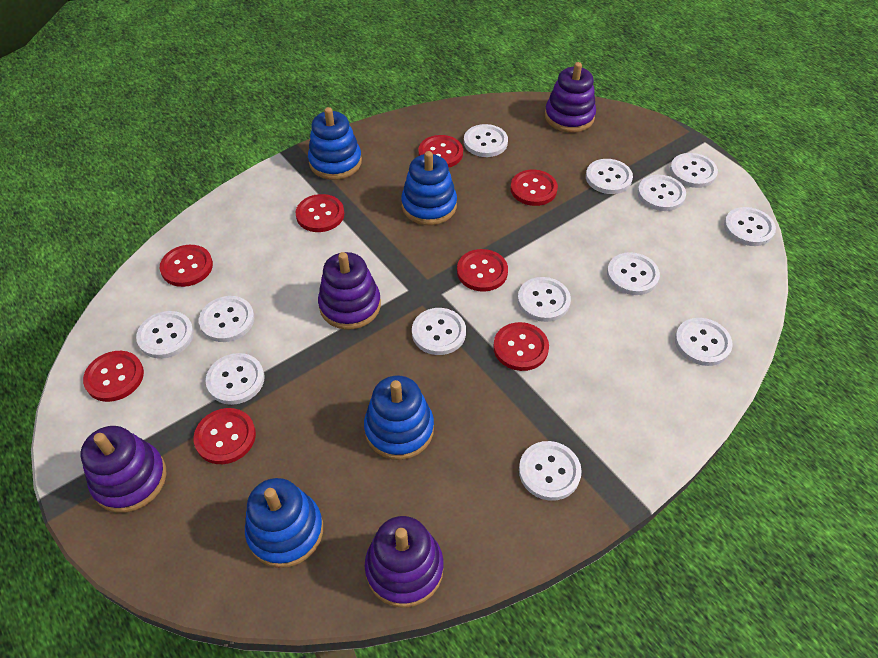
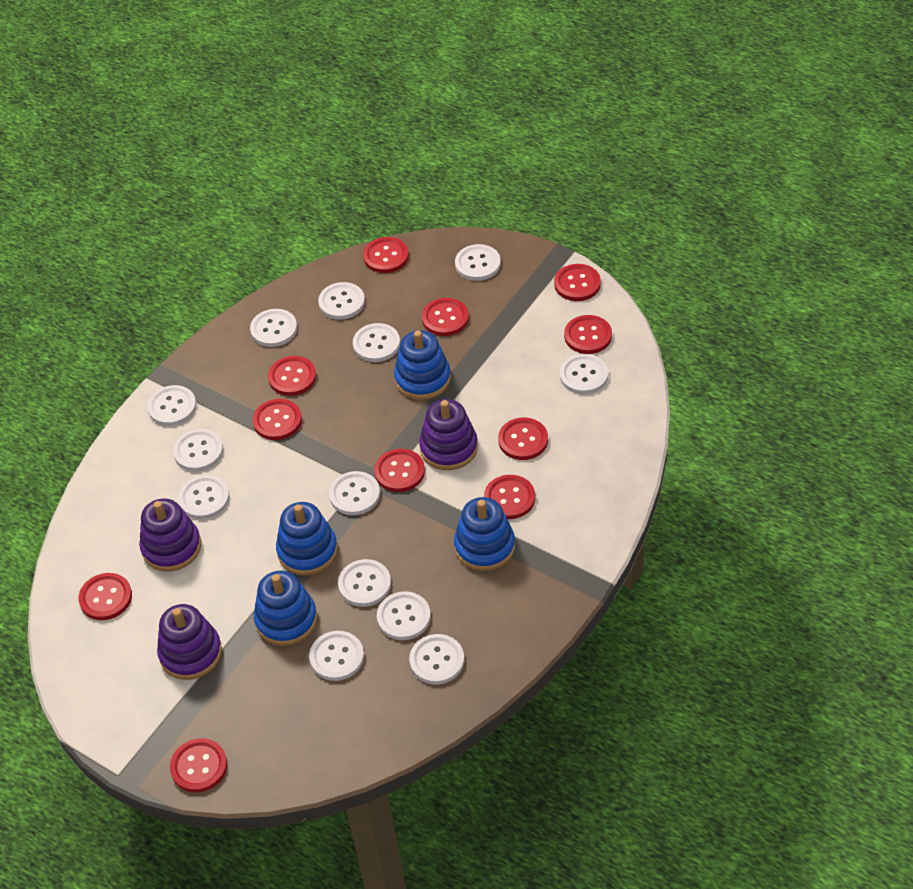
purple stacking toy: 4 -> 3
red button: 8 -> 11

